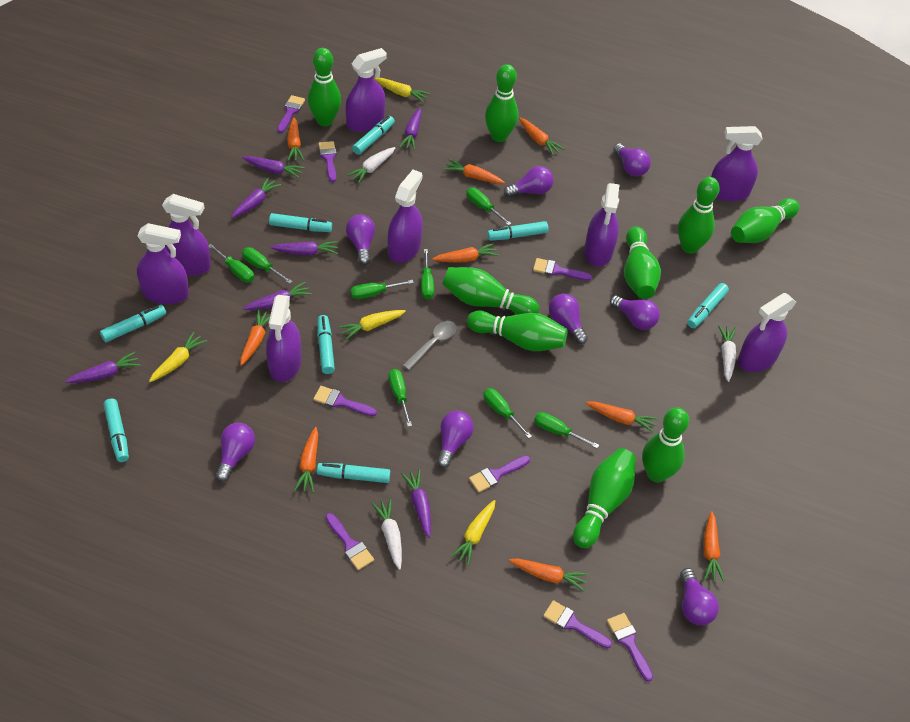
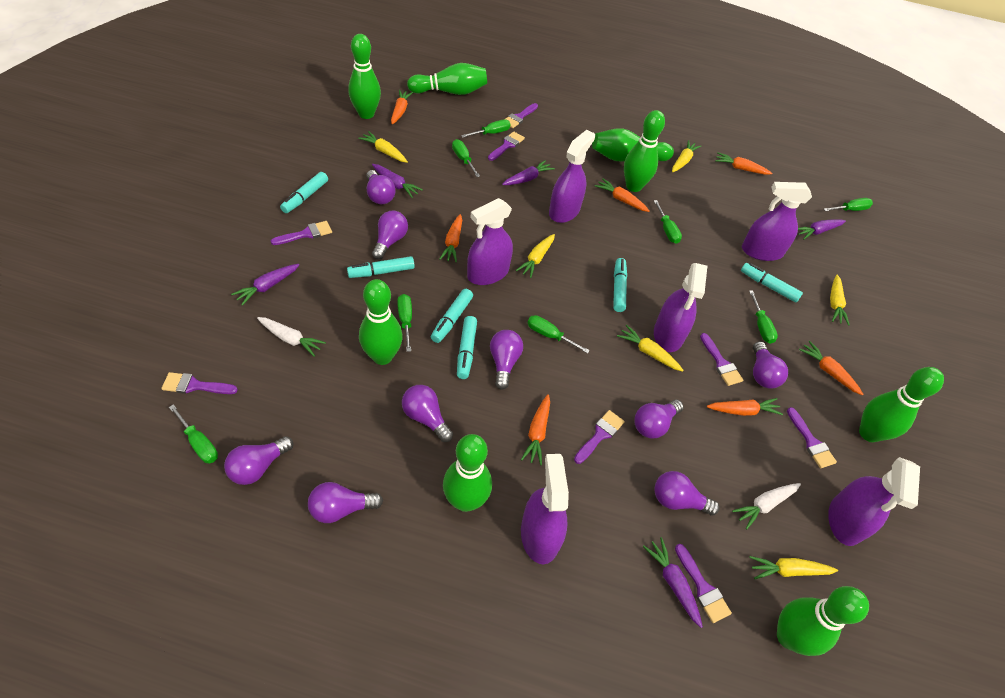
green bowling pin: 9 -> 8
grey spoon: 1 -> 0
orange carrot: 9 -> 7
purple carrot: 7 -> 5
purple light bulb: 8 -> 9
purple spray bottle: 8 -> 6
turquoise marker: 8 -> 6
white carrot: 3 -> 2
yellow carrot: 4 -> 6

